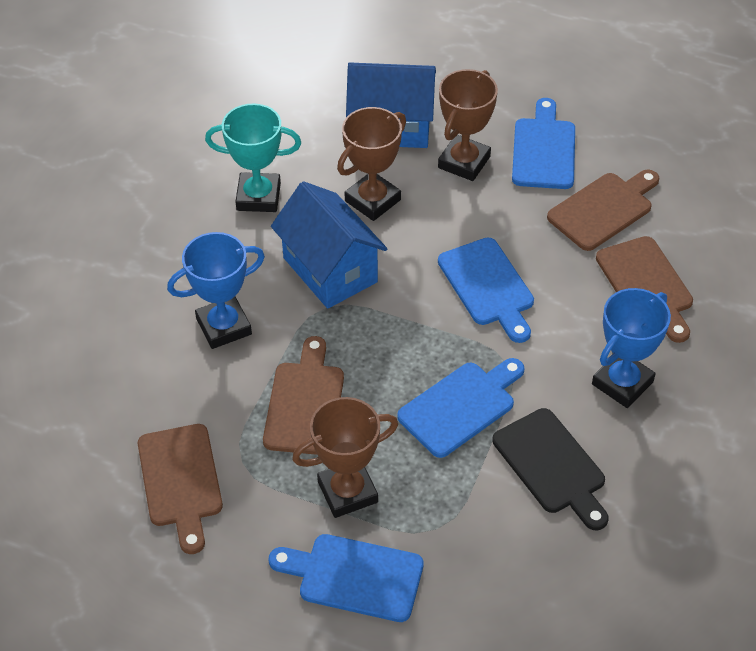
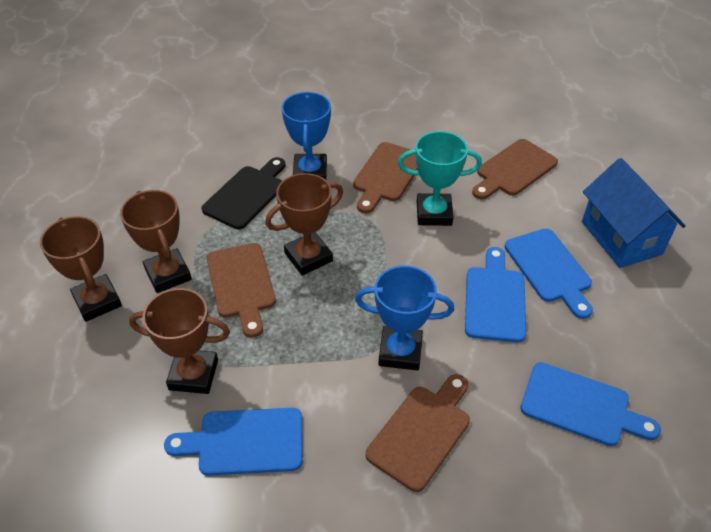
blue house: 2 -> 1
brown trophy: 3 -> 4

